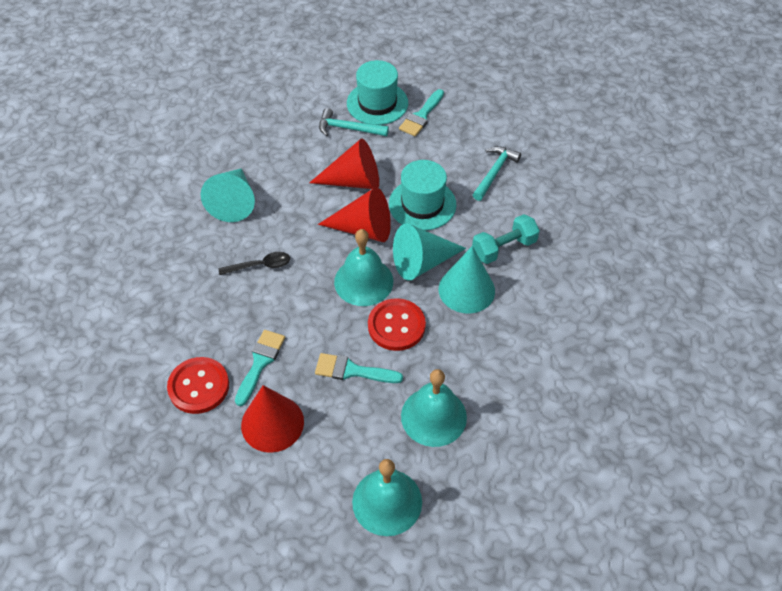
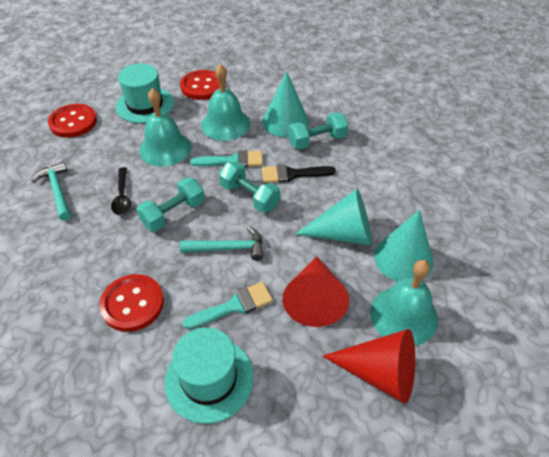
black brush: 0 -> 1
red button: 2 -> 3
red cone: 3 -> 2
turquoise brush: 3 -> 2
turquoise dumbbell: 1 -> 3

